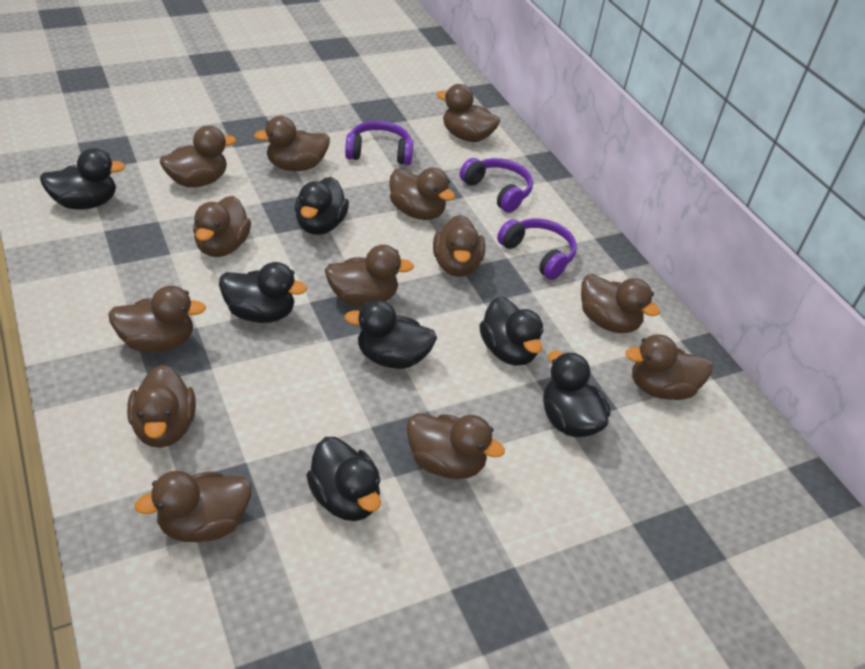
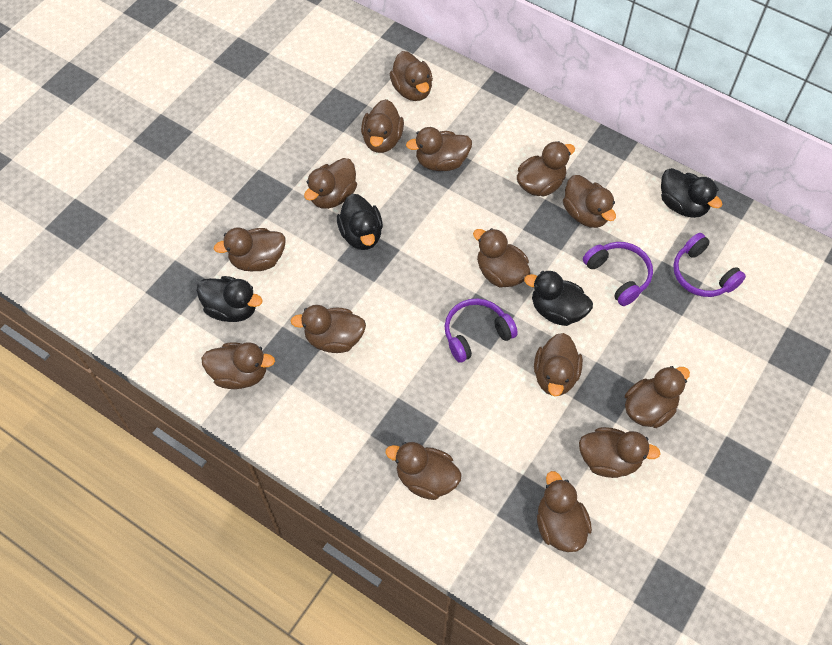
black duck: 7 -> 4
brown duck: 13 -> 15

